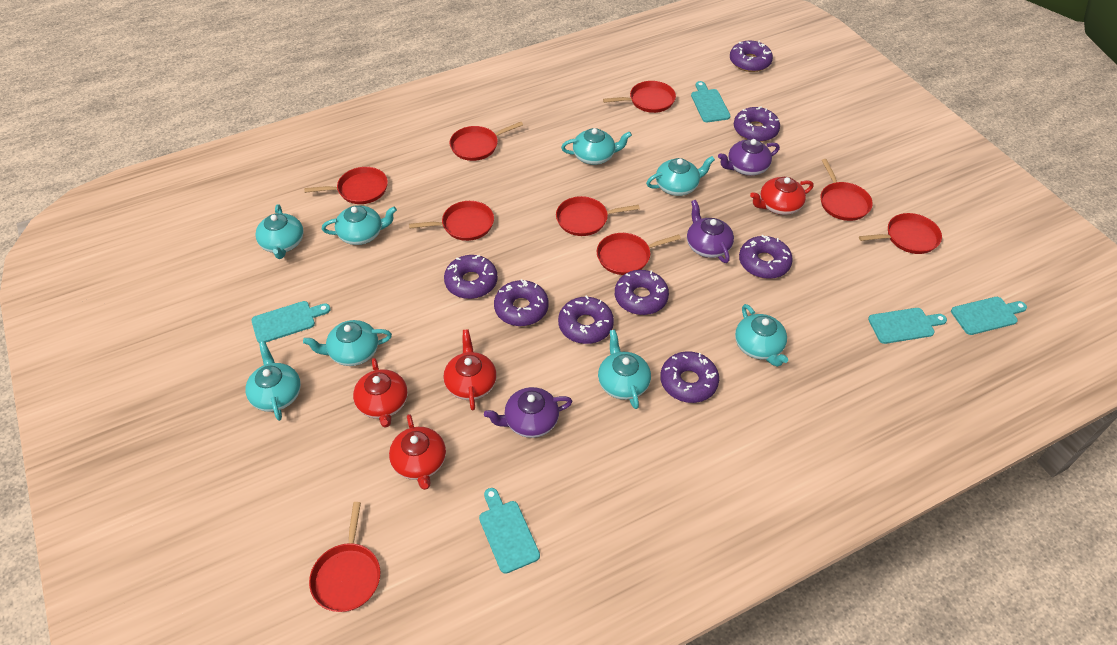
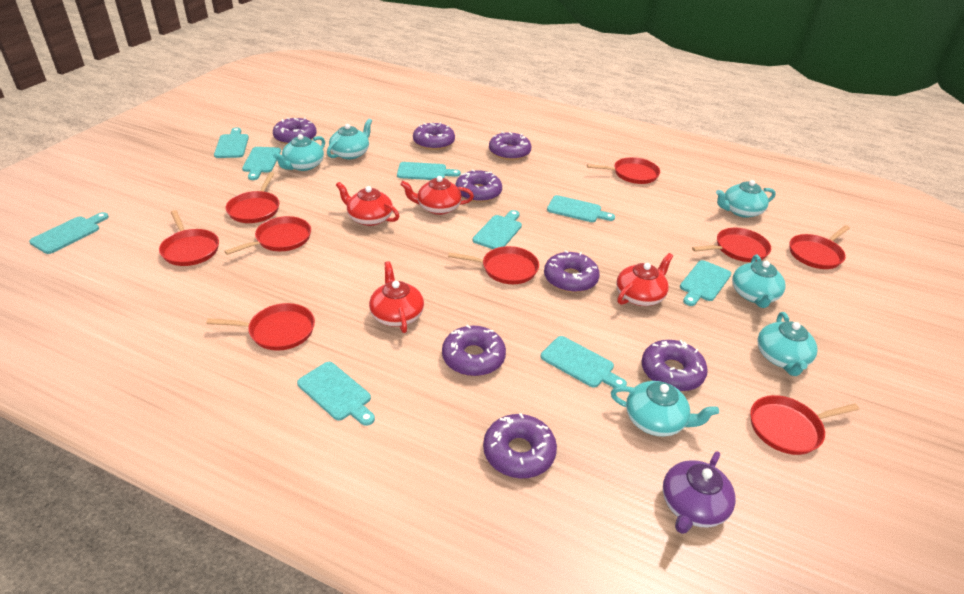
purple teapot: 3 -> 1
turquoise cutting board: 5 -> 9
turquoise teapot: 8 -> 6

